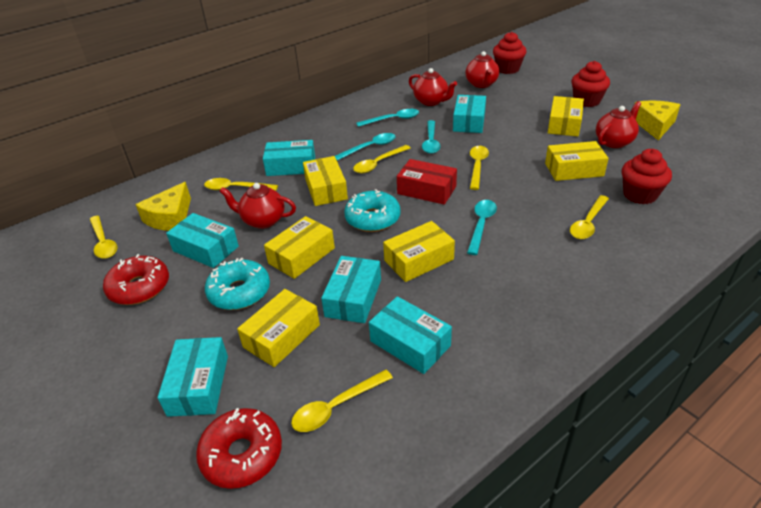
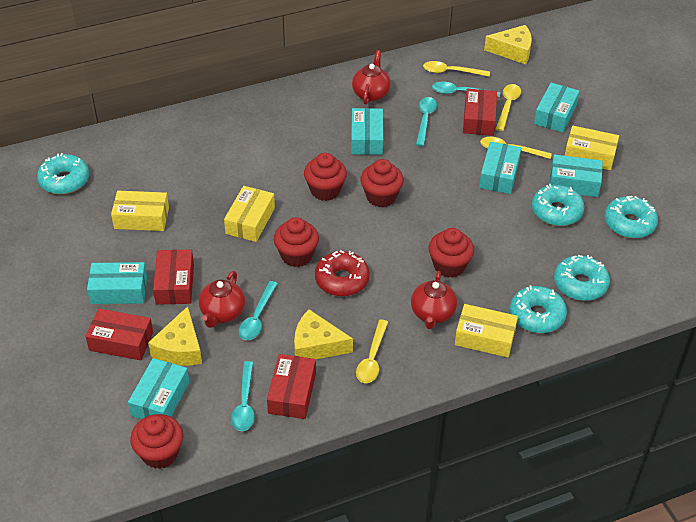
red box: 1 -> 4
red cupcake: 3 -> 5
red donut: 2 -> 1
red teapot: 4 -> 3
turquoise donut: 2 -> 5
yellow box: 6 -> 4
yellow cheese: 2 -> 3
yellow spoon: 6 -> 4

